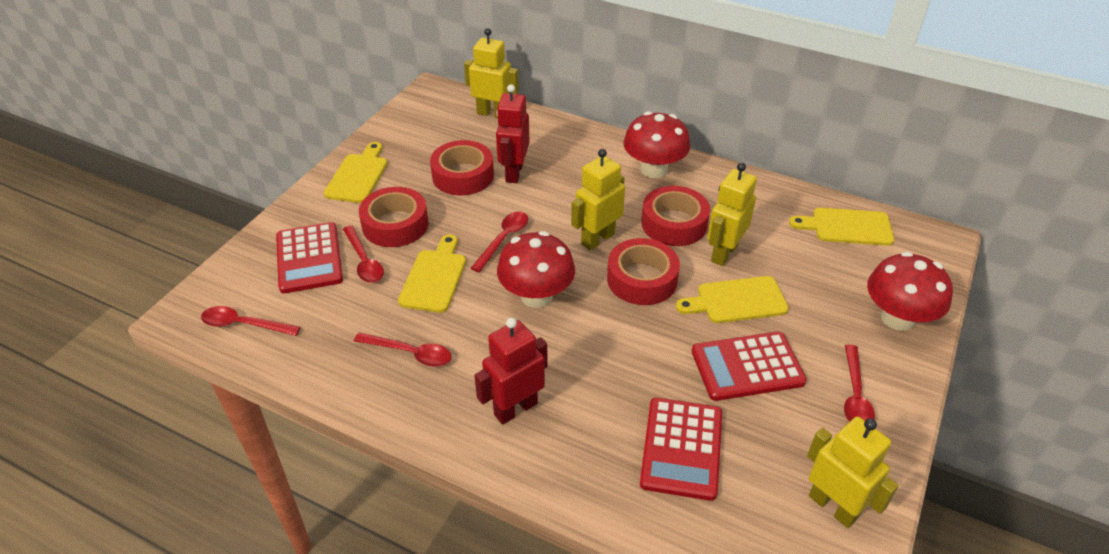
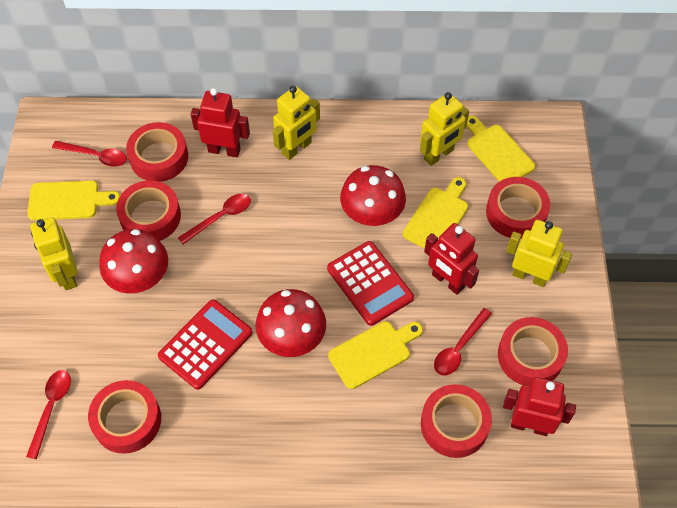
red calculator: 3 -> 2
red robot: 2 -> 3
red spoon: 5 -> 4
red tape: 4 -> 6

